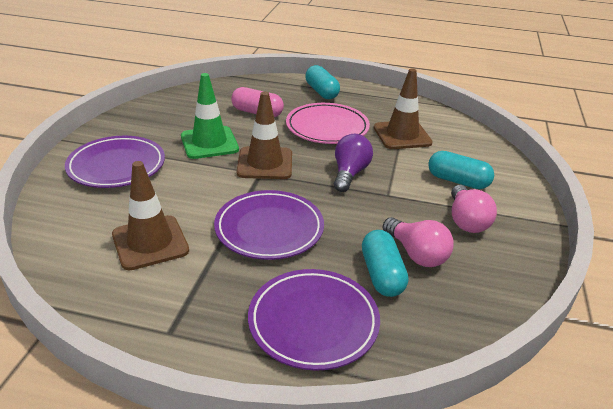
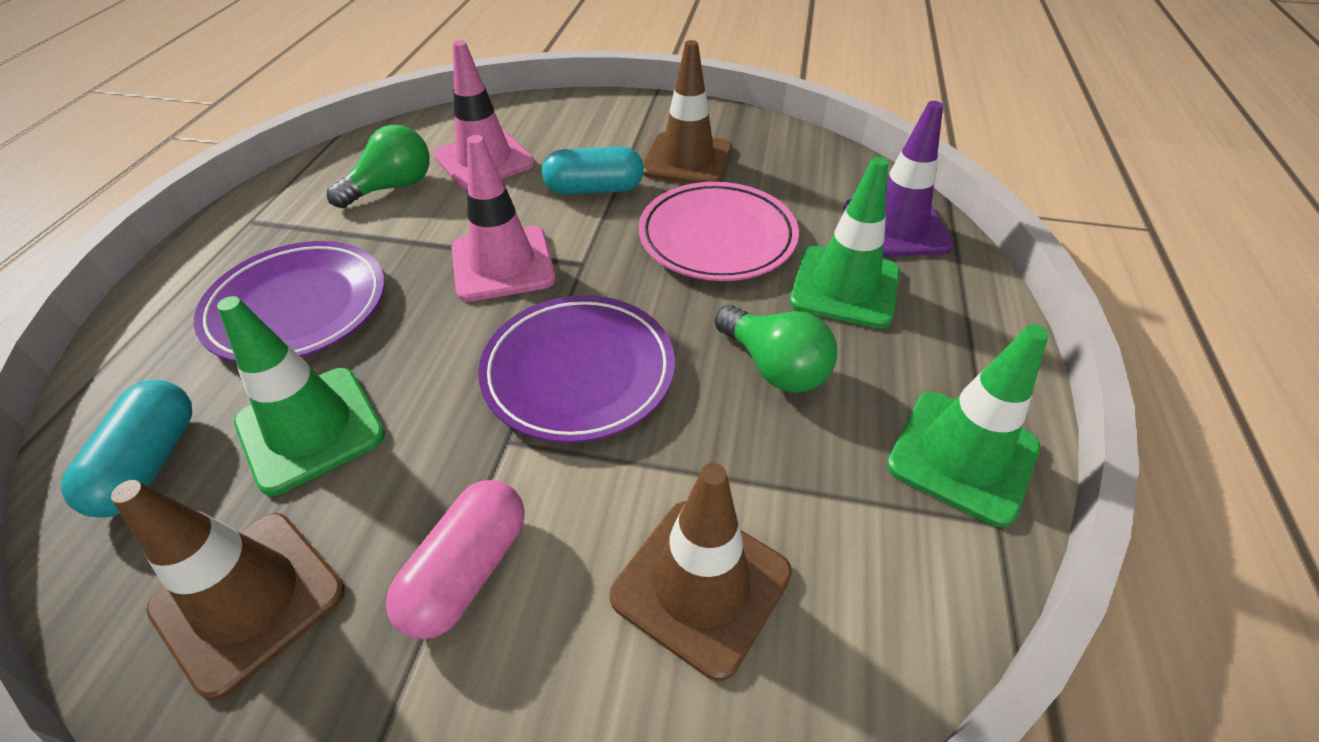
green light bulb: 0 -> 2
green traffic cone: 1 -> 3
pink light bulb: 2 -> 0
pink traffic cone: 0 -> 2
purple light bulb: 1 -> 0
purple plate: 3 -> 2
purple traffic cone: 0 -> 1
turquoise capsule: 3 -> 2

